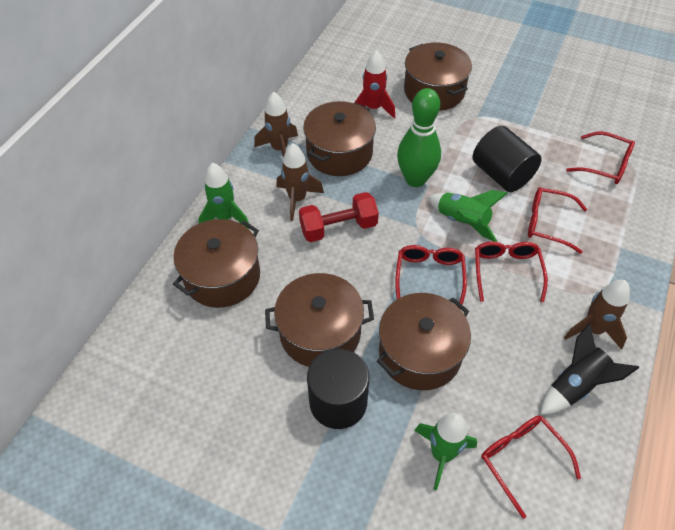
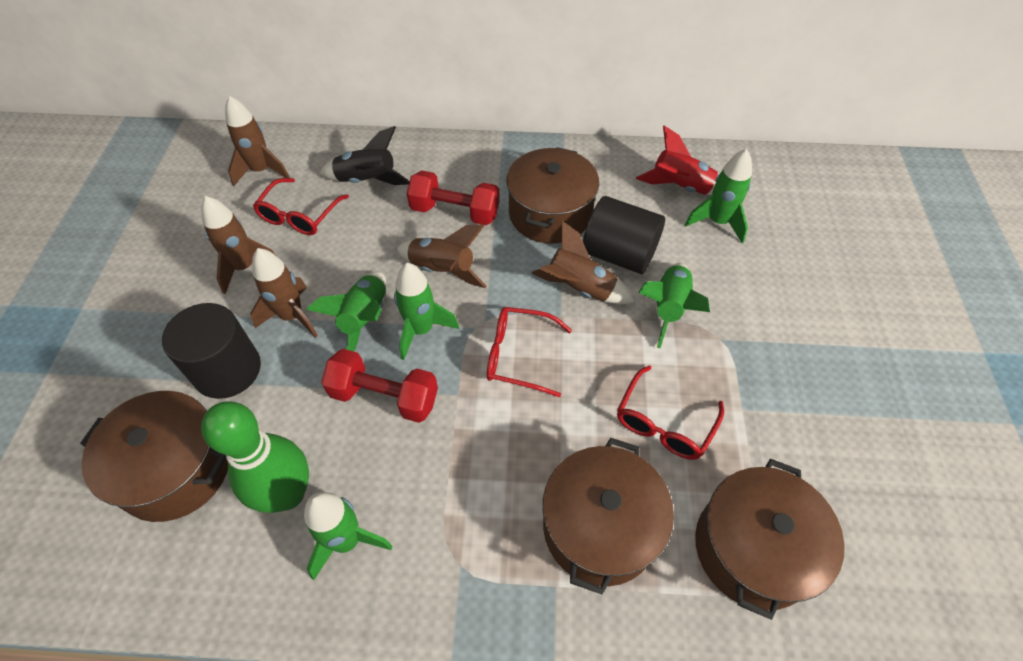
brown pot: 5 -> 4
brown rocket: 3 -> 5
green rocket: 3 -> 5
red dumbbell: 1 -> 2
red glasses: 5 -> 3

